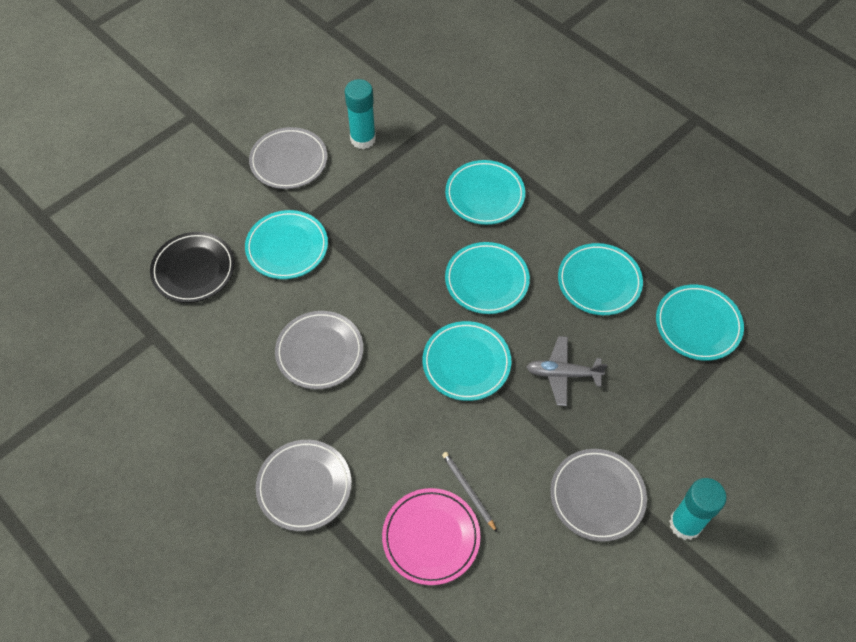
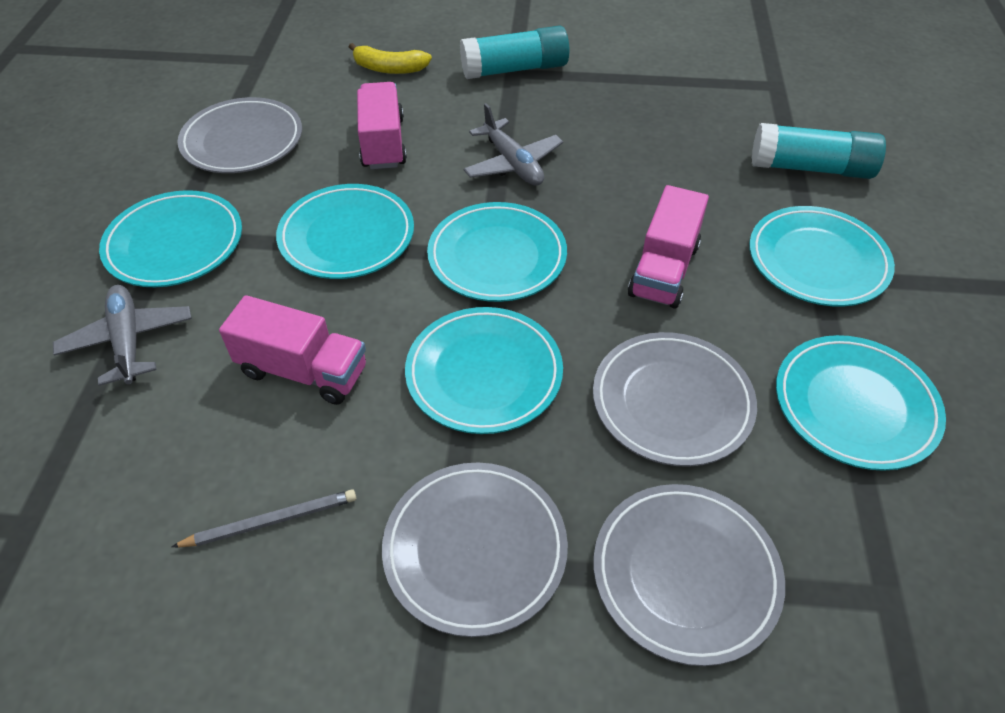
black plate: 1 -> 0
grey plane: 1 -> 2
pink plate: 1 -> 0
pink truck: 0 -> 3
yellow banana: 0 -> 1

